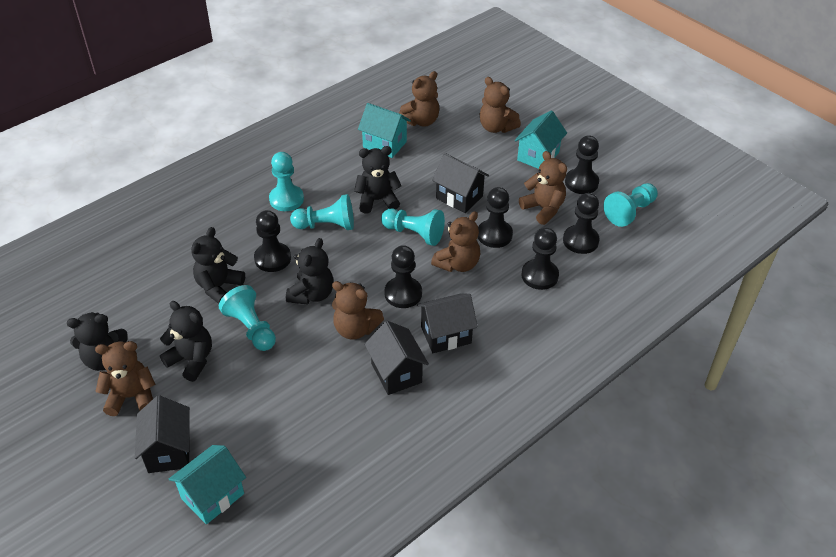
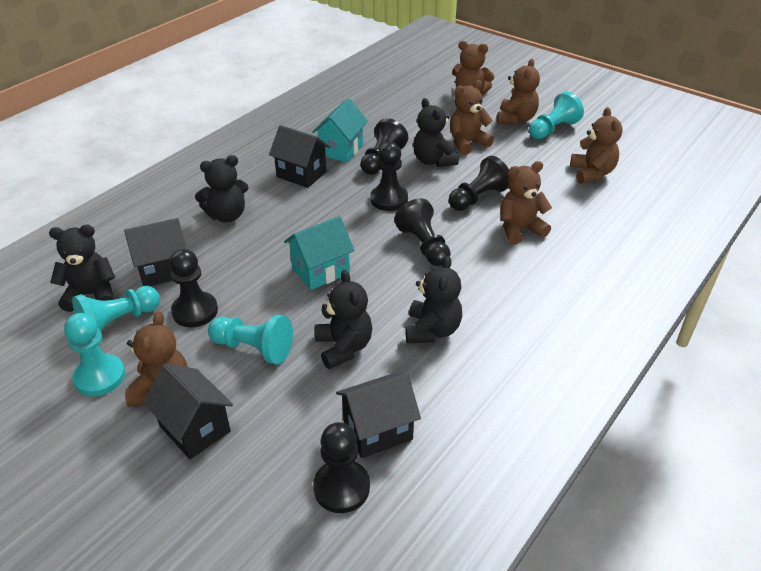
turquoise house: 3 -> 2
turquoise pawn: 5 -> 4

